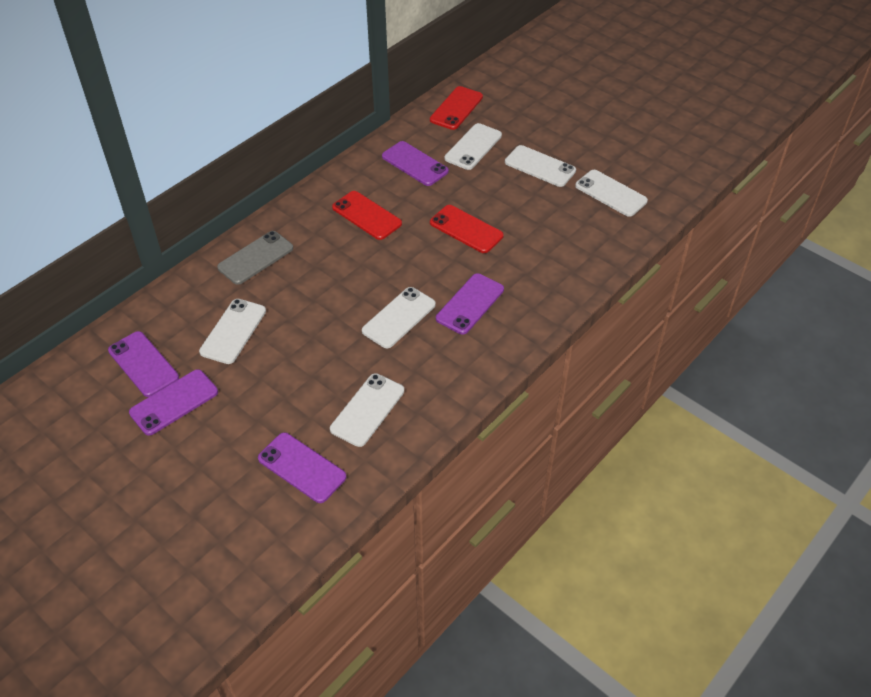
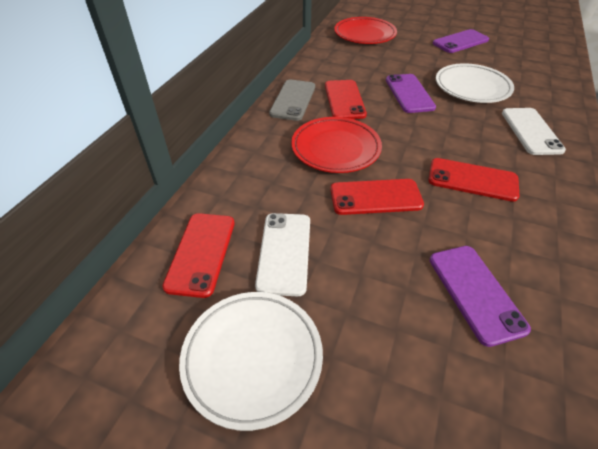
purple phone: 5 -> 3
red phone: 3 -> 4
red plate: 0 -> 2
white phone: 6 -> 2
white plate: 0 -> 2

